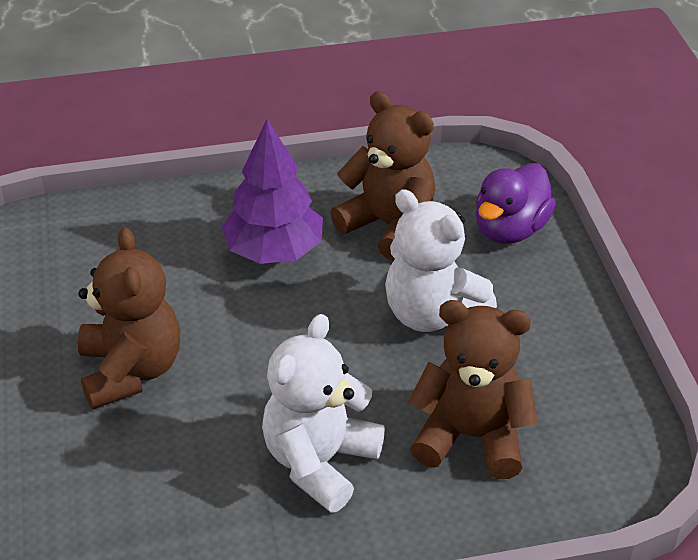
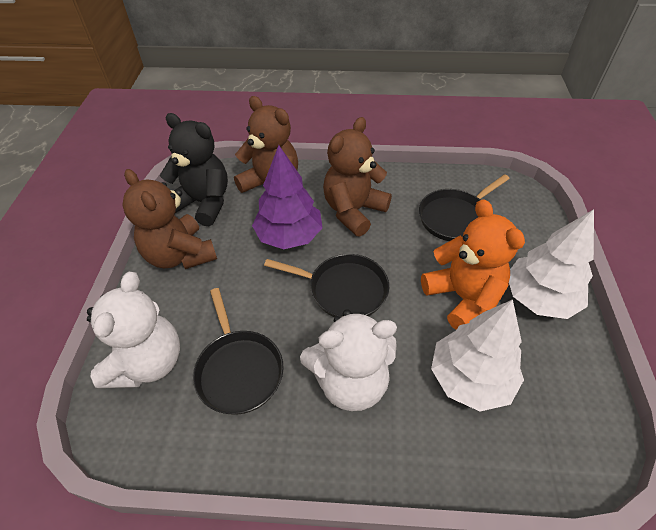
black pan: 0 -> 3
black teddy bear: 0 -> 1
orange teddy bear: 0 -> 1
purple duck: 1 -> 0
white tree: 0 -> 2

